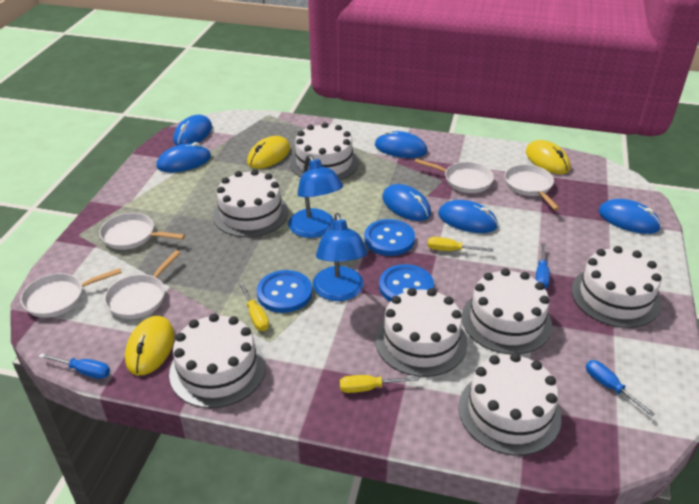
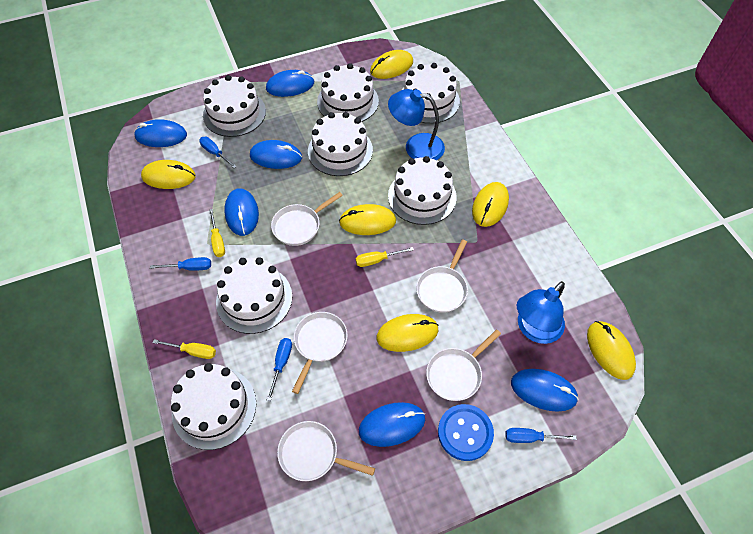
blue button: 3 -> 1
blue screwdriver: 3 -> 4
yellow mouse: 3 -> 6

